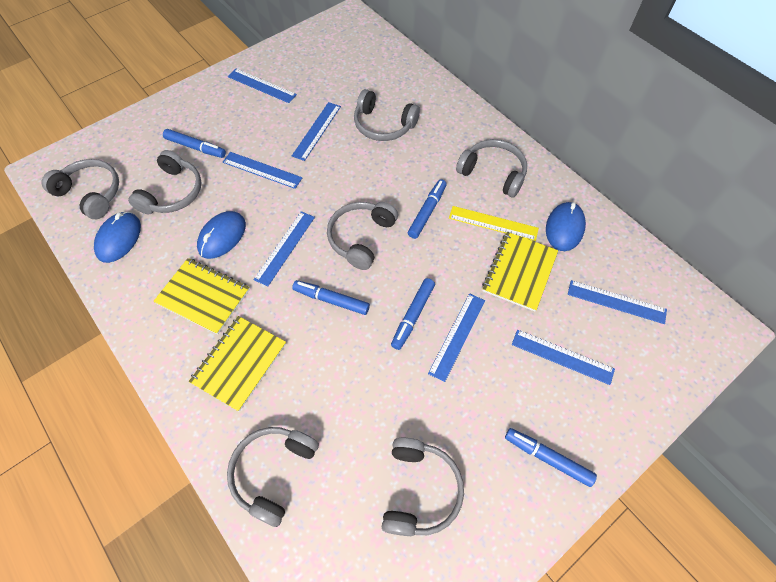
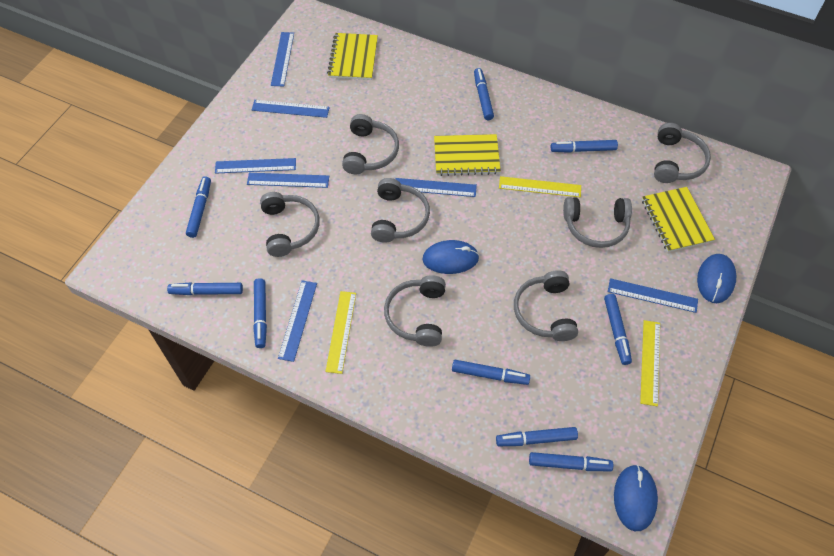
blue marker: 5 -> 9
yellow ruler: 1 -> 3

